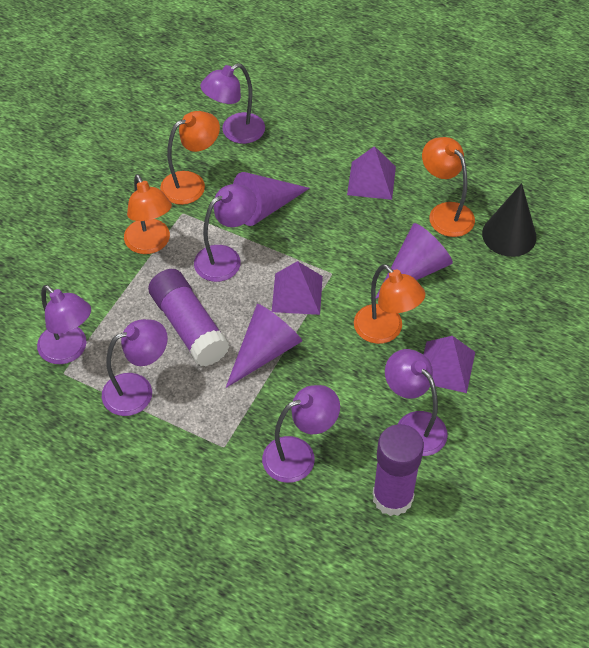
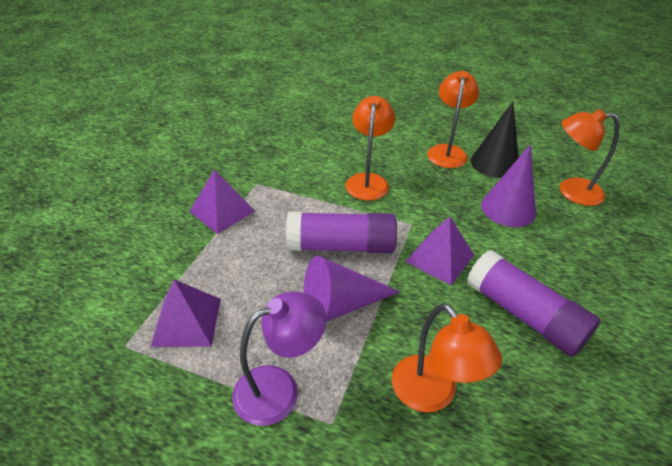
purple cone: 3 -> 2
purple lamp: 6 -> 1

